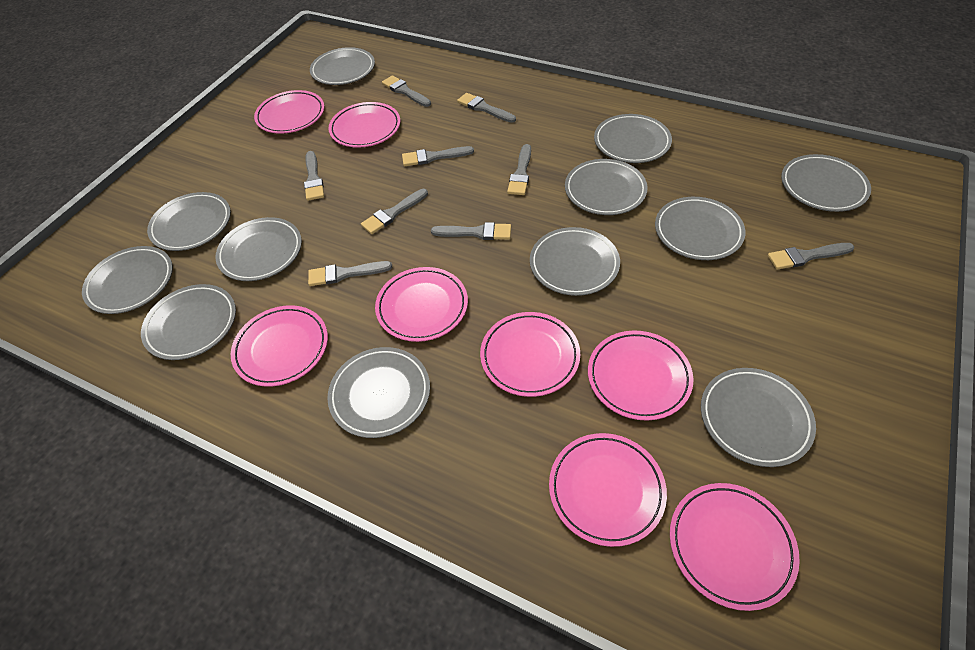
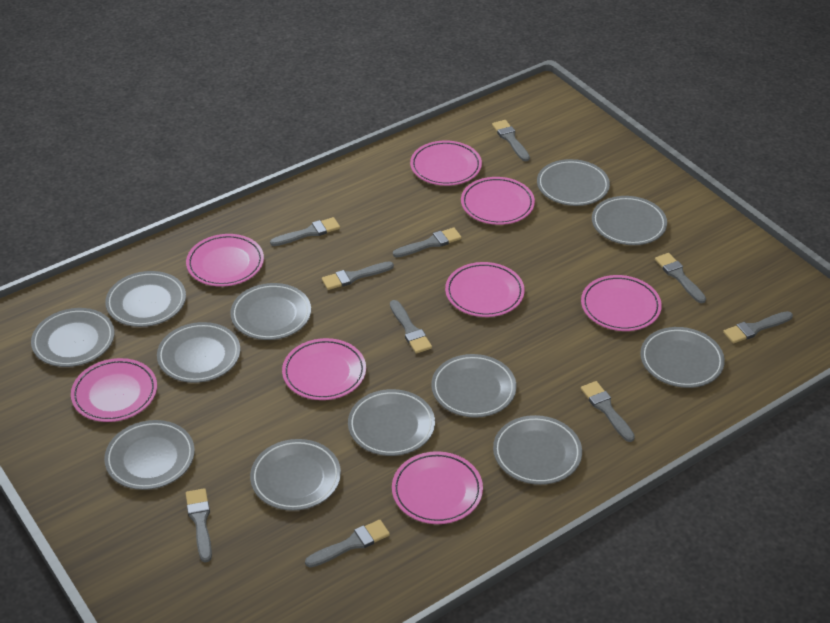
grey brush: 9 -> 10

